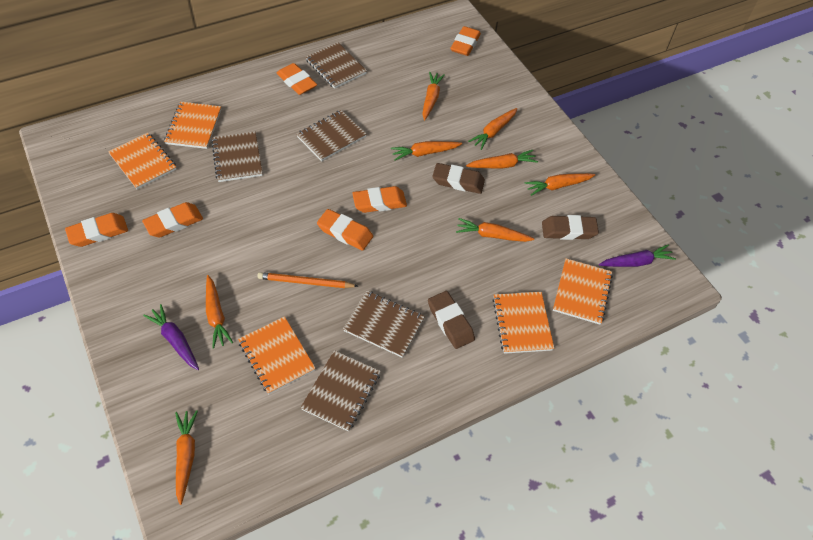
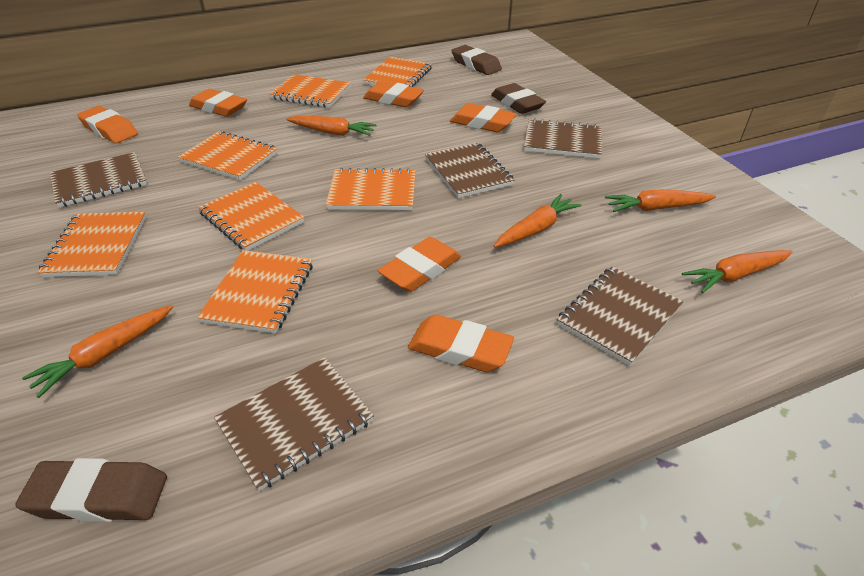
orange carrot: 8 -> 5
orange notebook: 5 -> 7
orange pencil: 1 -> 0
purple carrot: 2 -> 0

